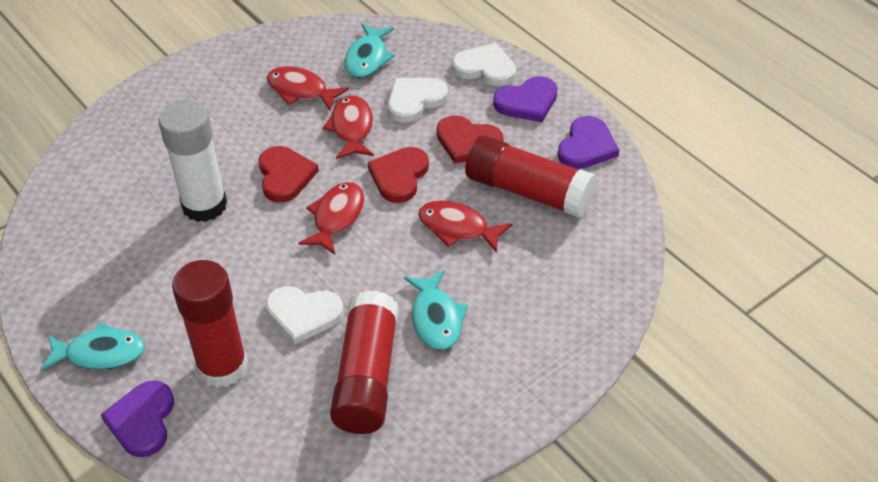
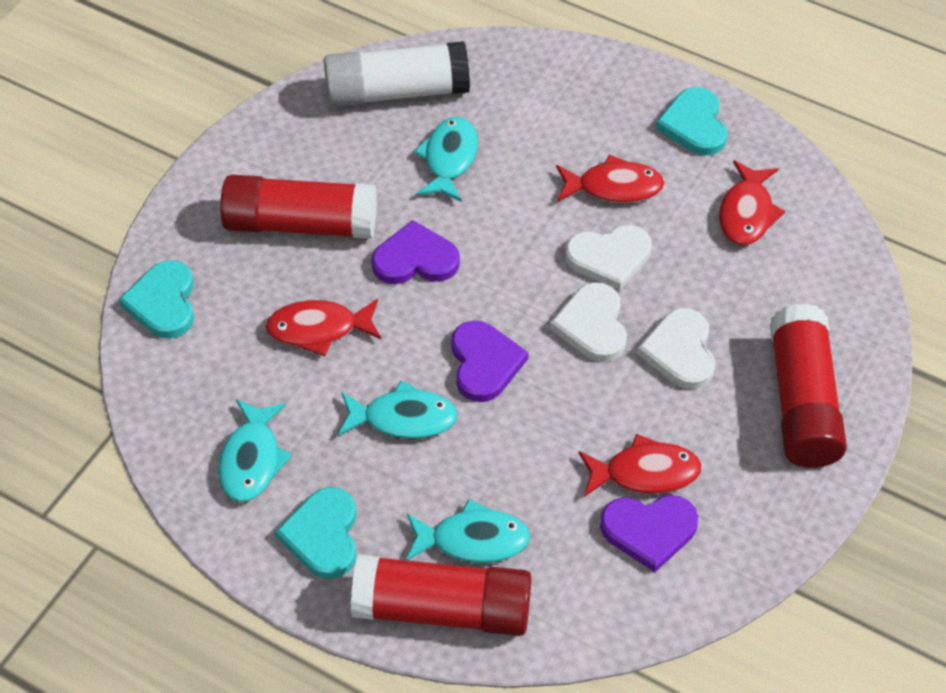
red heart: 3 -> 0
turquoise fish: 3 -> 4
turquoise heart: 0 -> 3

